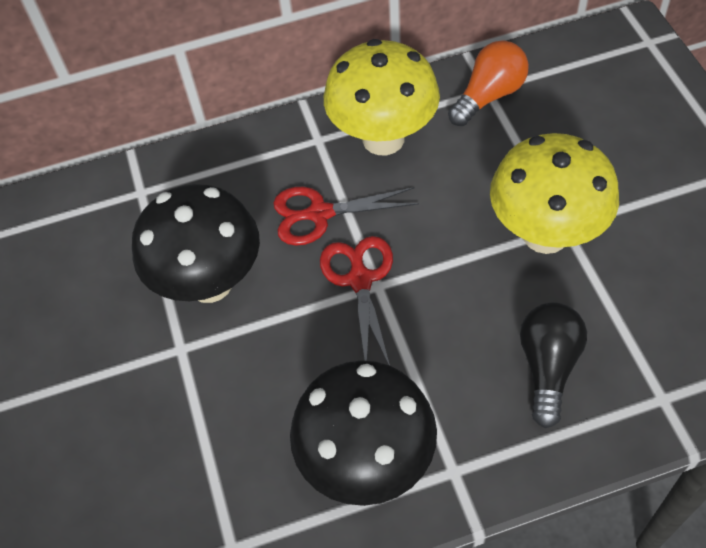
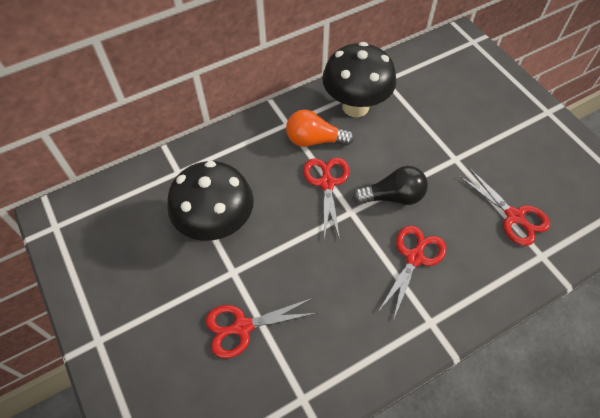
red scissors: 2 -> 4
yellow mushroom: 2 -> 0

